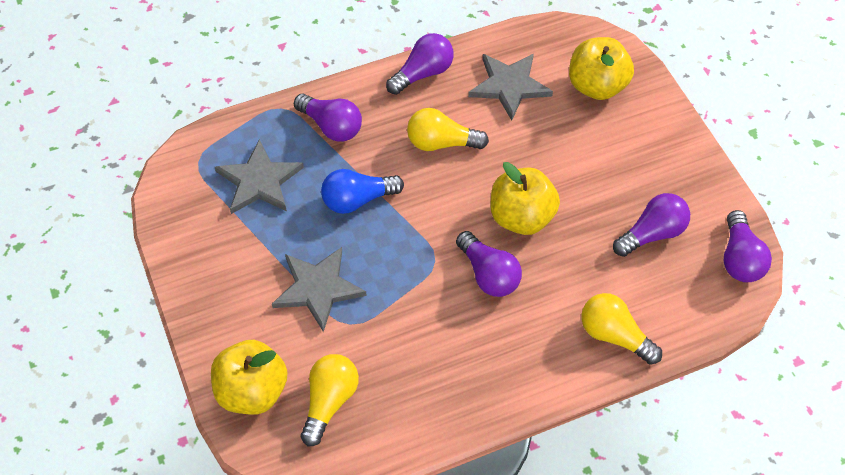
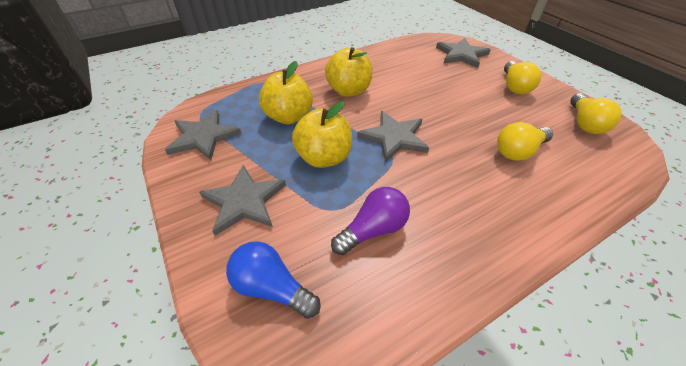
grey star: 3 -> 4
purple light bulb: 5 -> 1

